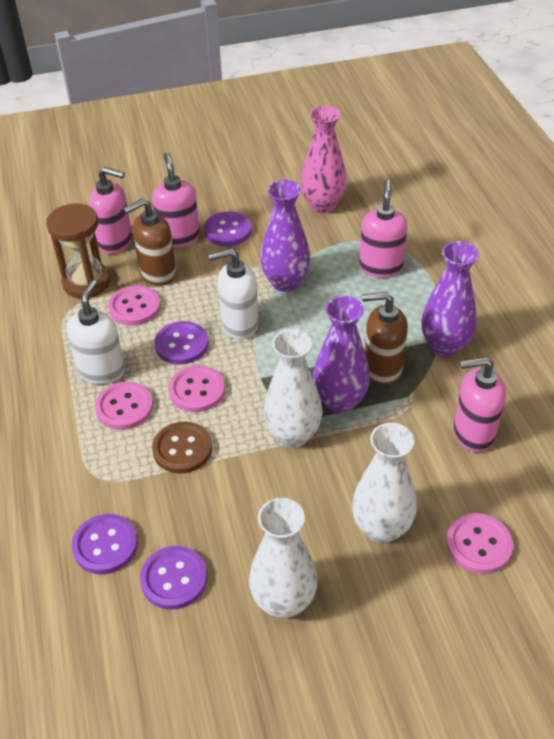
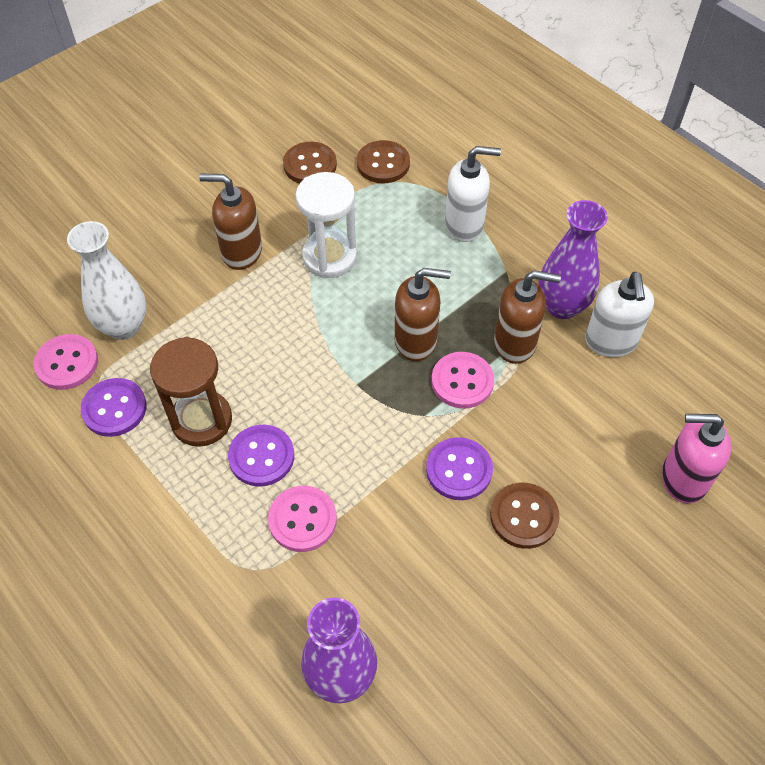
brown button: 1 -> 3
brown soap dispenser: 2 -> 3
pink button: 4 -> 3
pink soap dispenser: 4 -> 1
pink vase: 1 -> 0
purple button: 4 -> 3
purple vase: 3 -> 2
white hourglass: 0 -> 1
white vase: 3 -> 1

